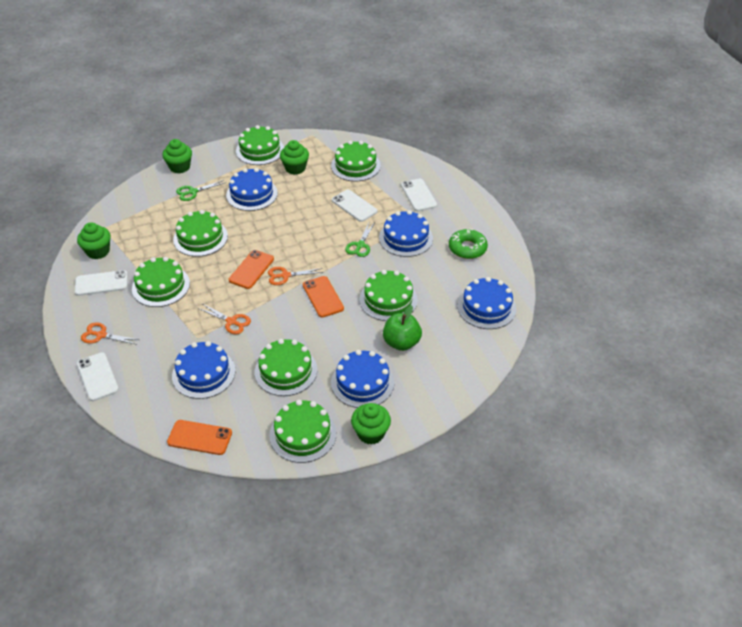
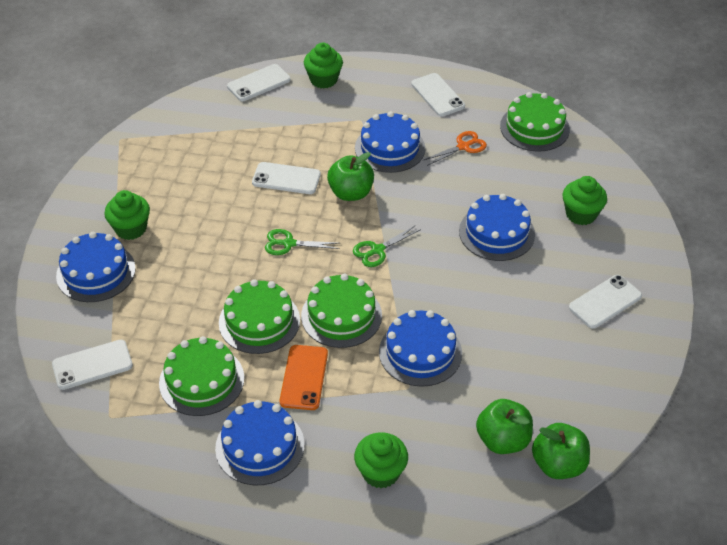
green apple: 1 -> 3
green cake: 7 -> 4
green donut: 1 -> 0
orange phone: 3 -> 1
orange scissors: 3 -> 1
white phone: 4 -> 5

